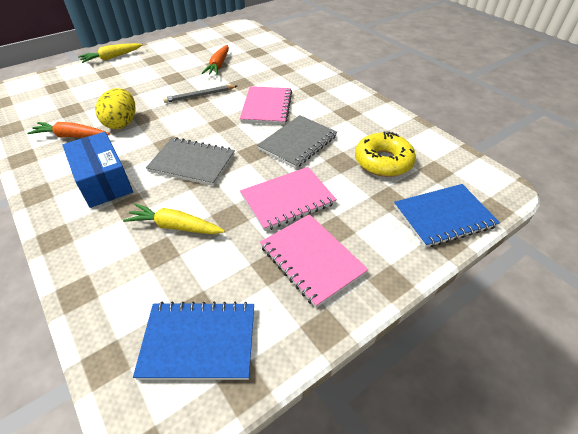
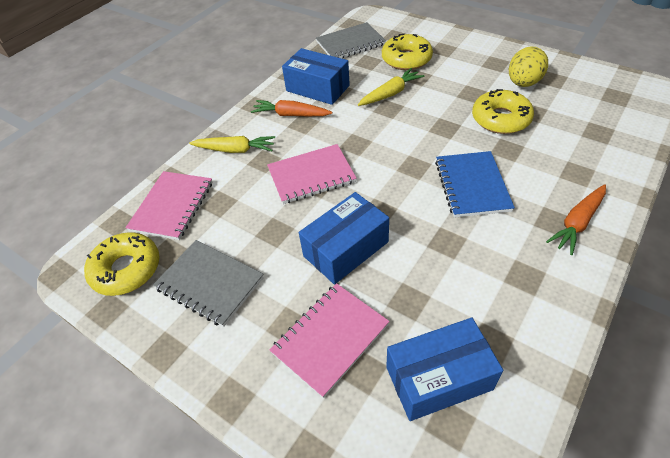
blue box: 1 -> 3
blue notebook: 2 -> 1
grey pencil: 1 -> 0
yellow donut: 1 -> 3

